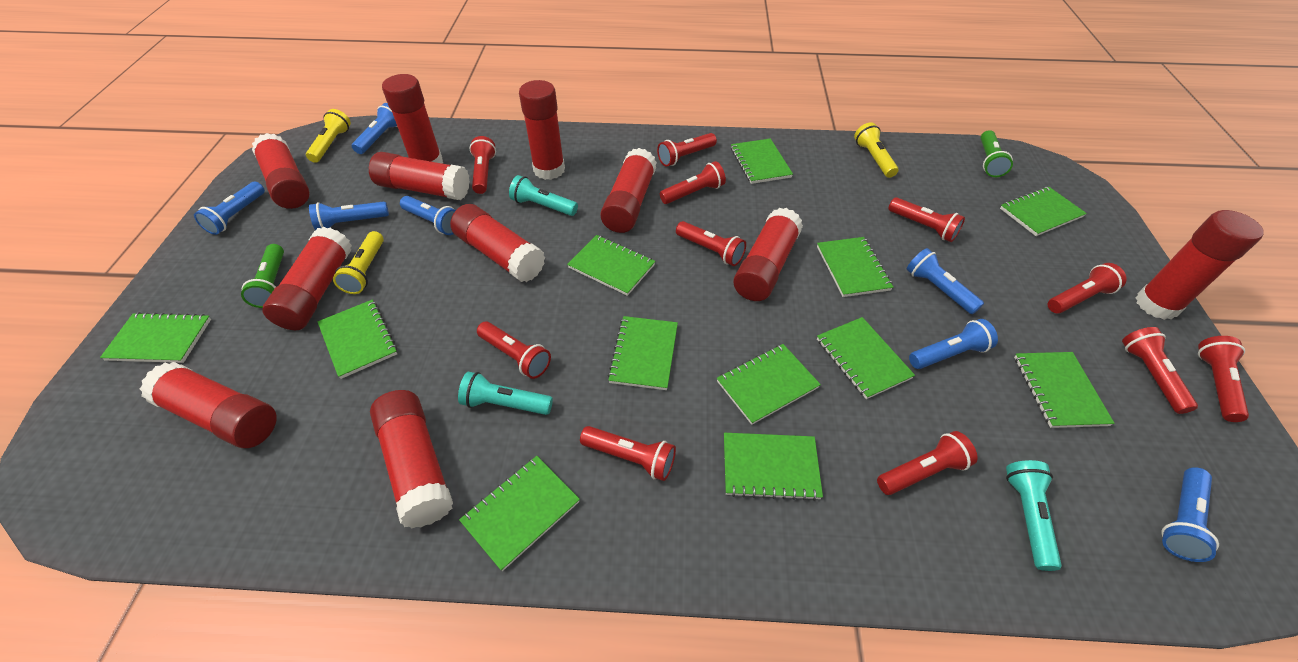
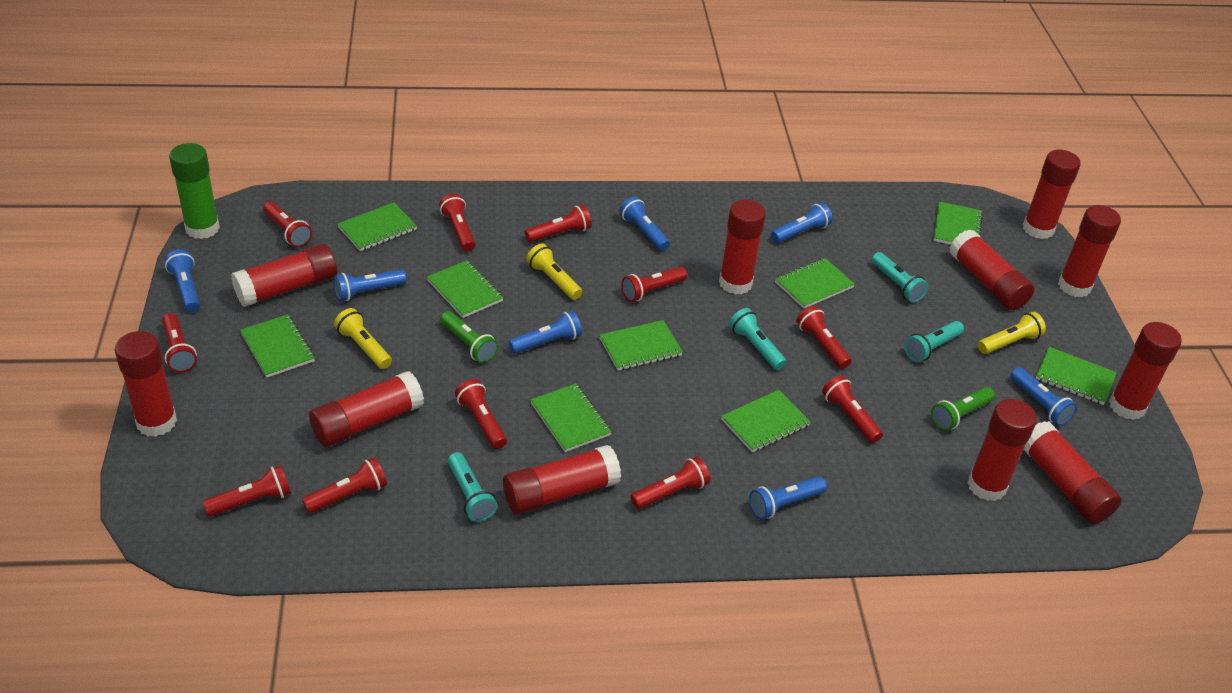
green glue stick: 0 -> 1
green notebook: 12 -> 9
turquoise flashlight: 3 -> 4

